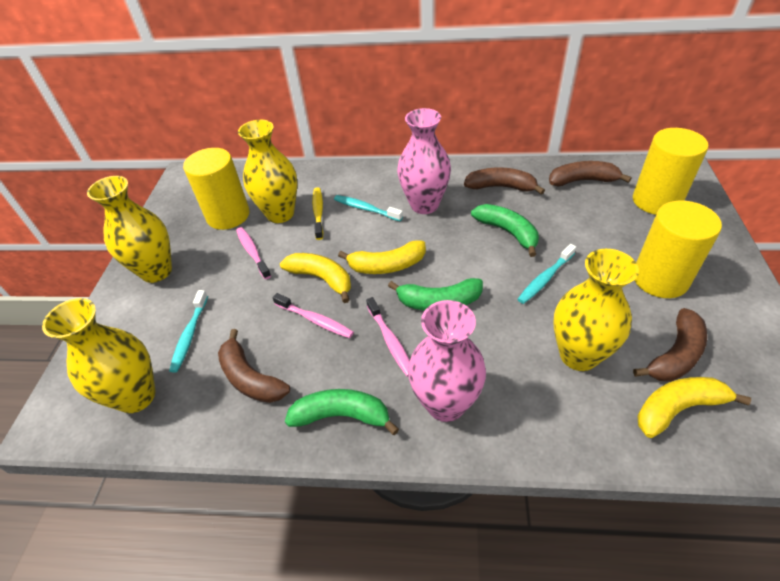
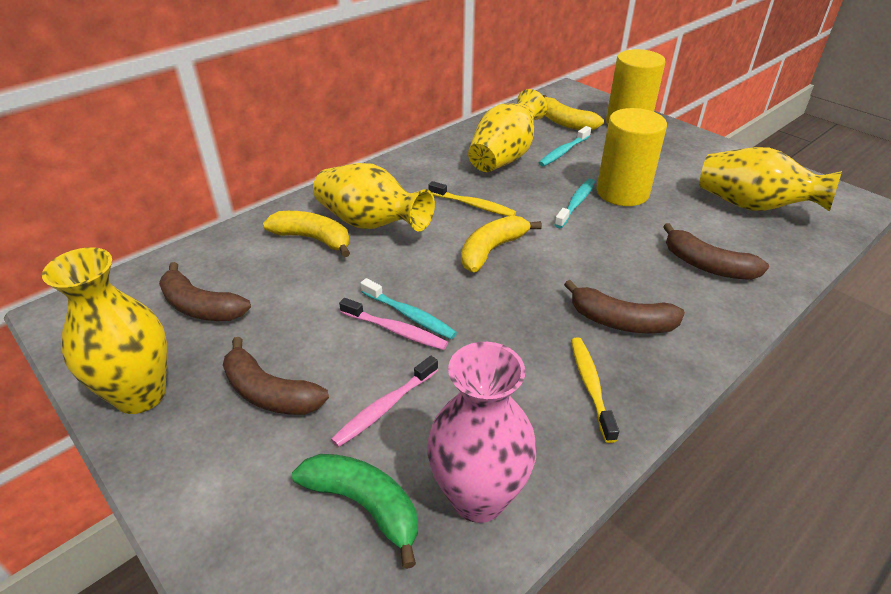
green banana: 3 -> 1
pink toothbrush: 3 -> 2
pink vase: 2 -> 1
yellow cylinder: 3 -> 2
yellow toothbrush: 1 -> 2

